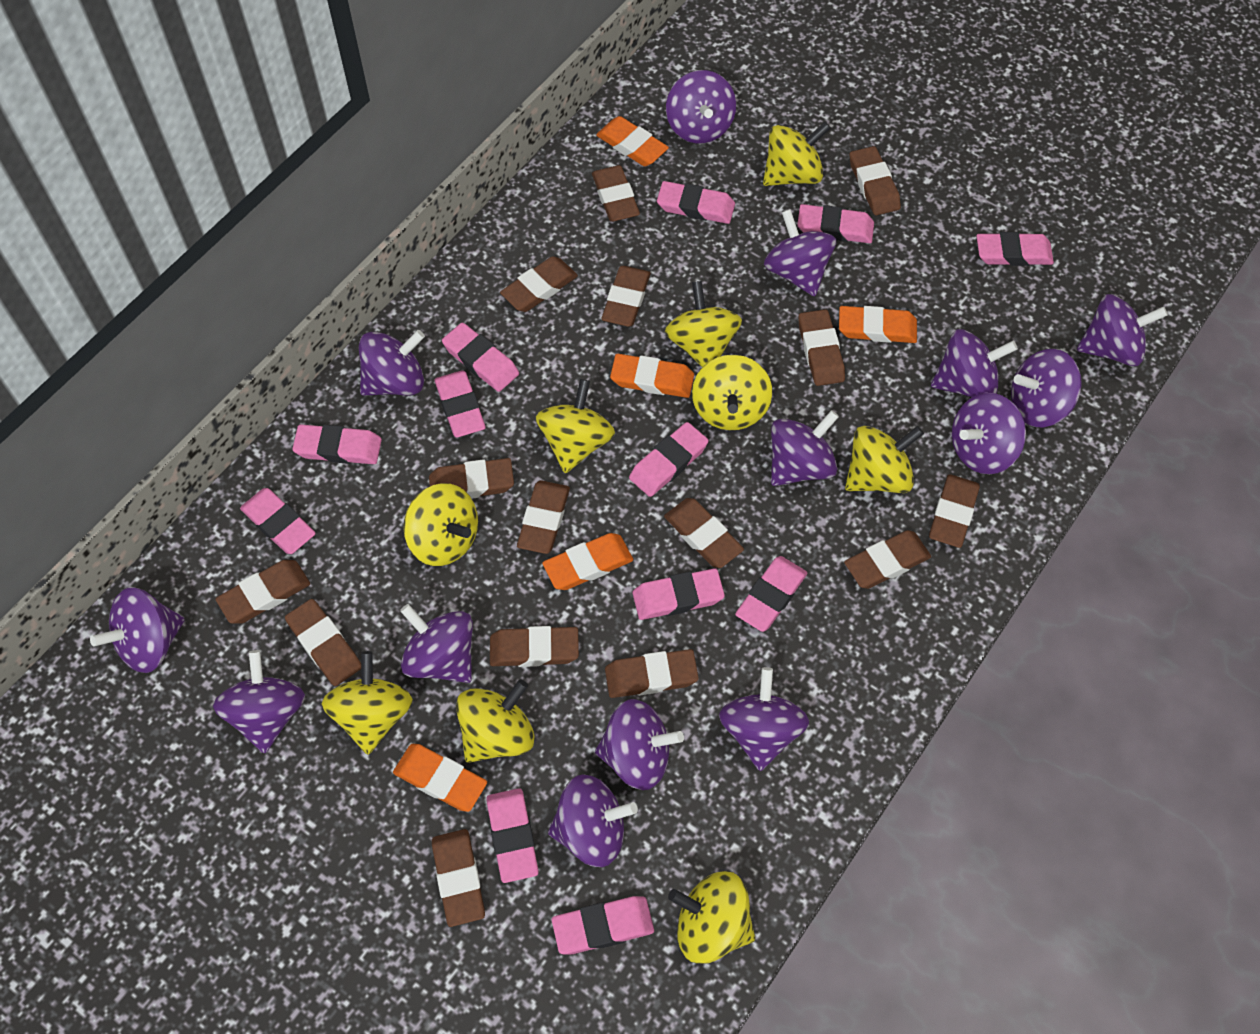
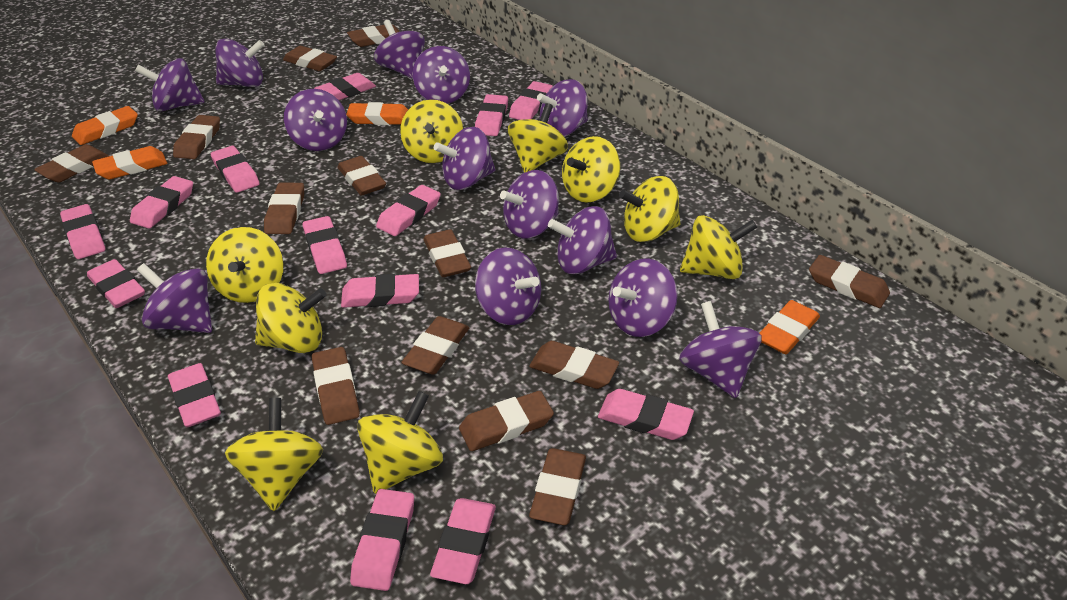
brown eraser: 15 -> 13
orange eraser: 5 -> 4
pink eraser: 12 -> 14
purple spinning top: 14 -> 13

